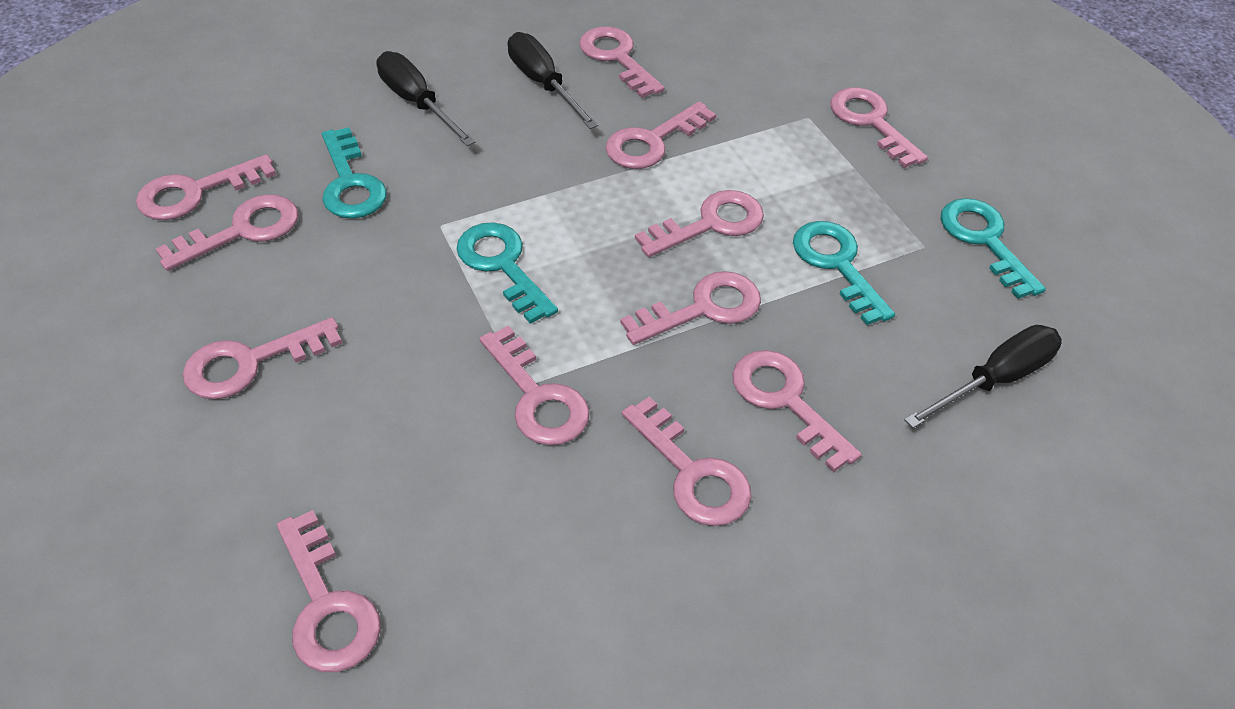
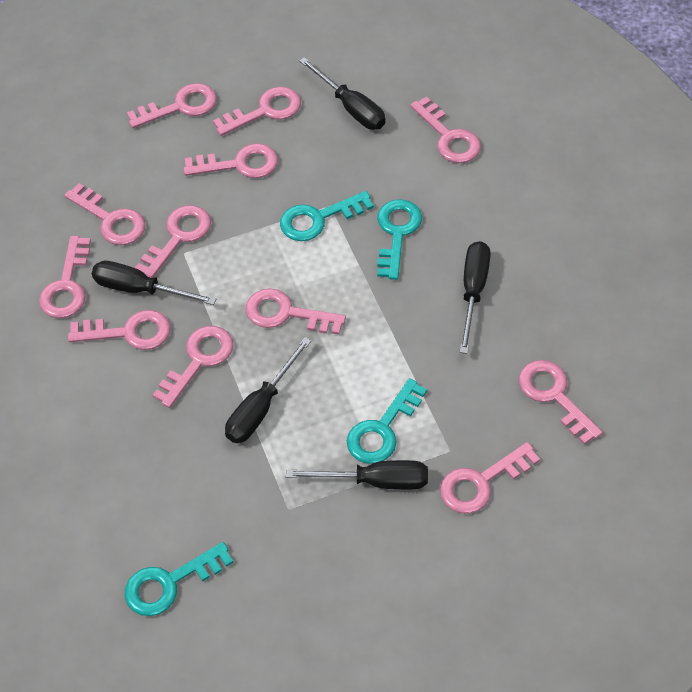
black screwdriver: 3 -> 5

